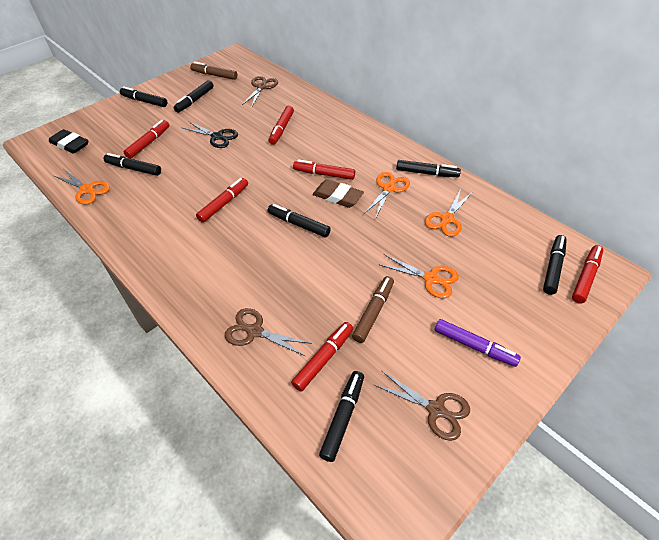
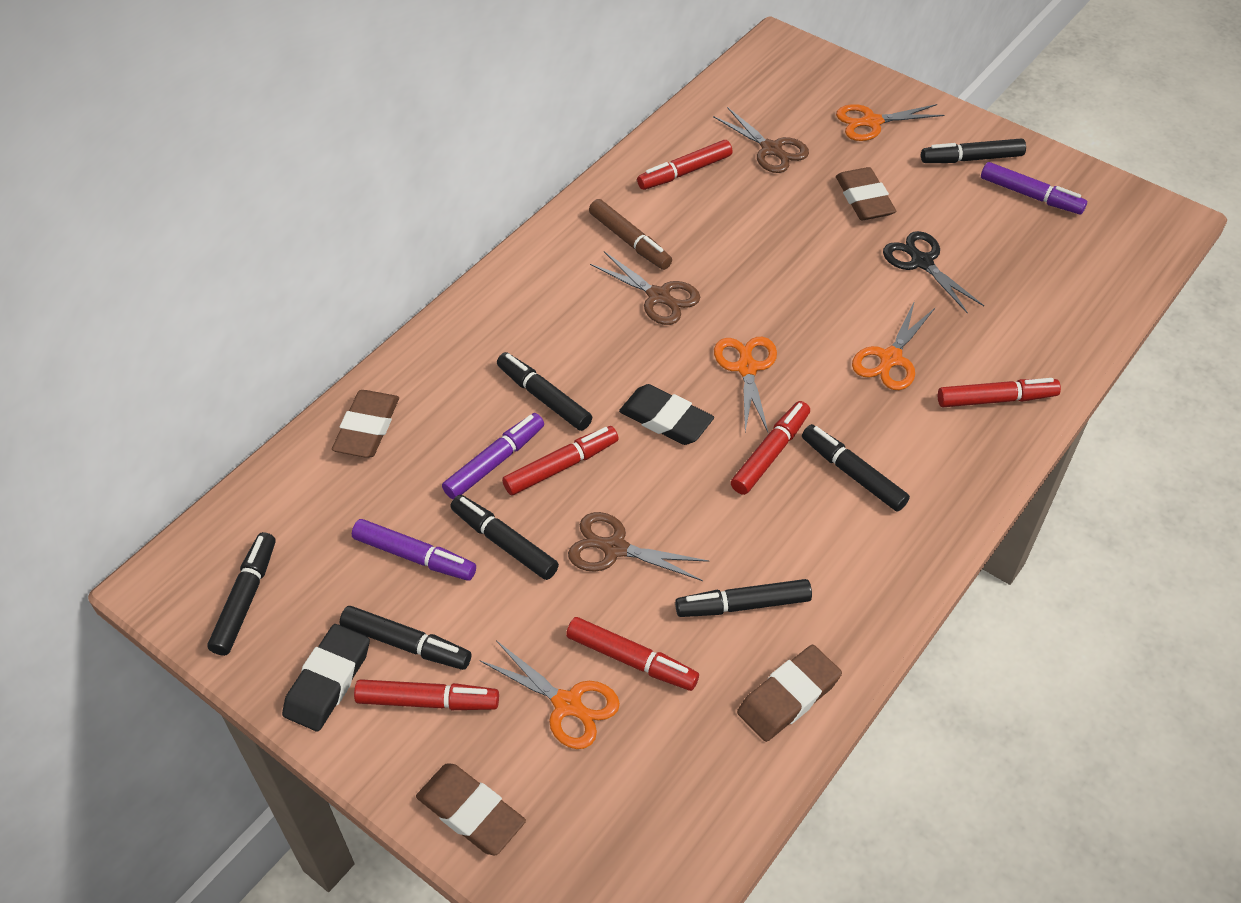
black eraser: 1 -> 2
brown eraser: 1 -> 4
brown marker: 2 -> 1
purple marker: 1 -> 3

